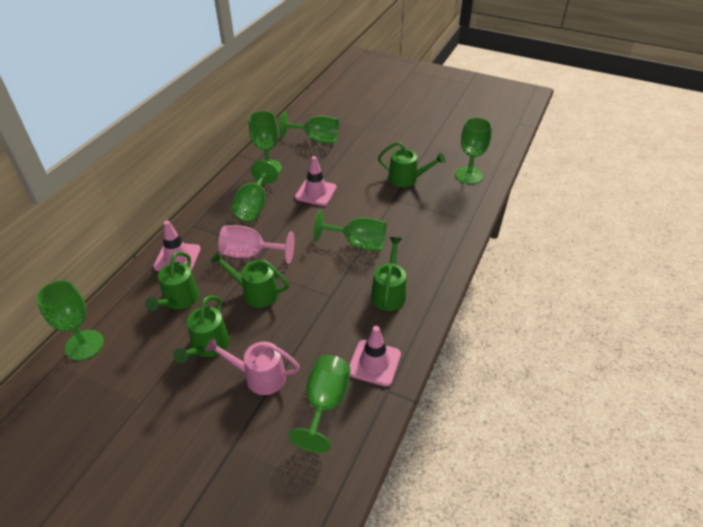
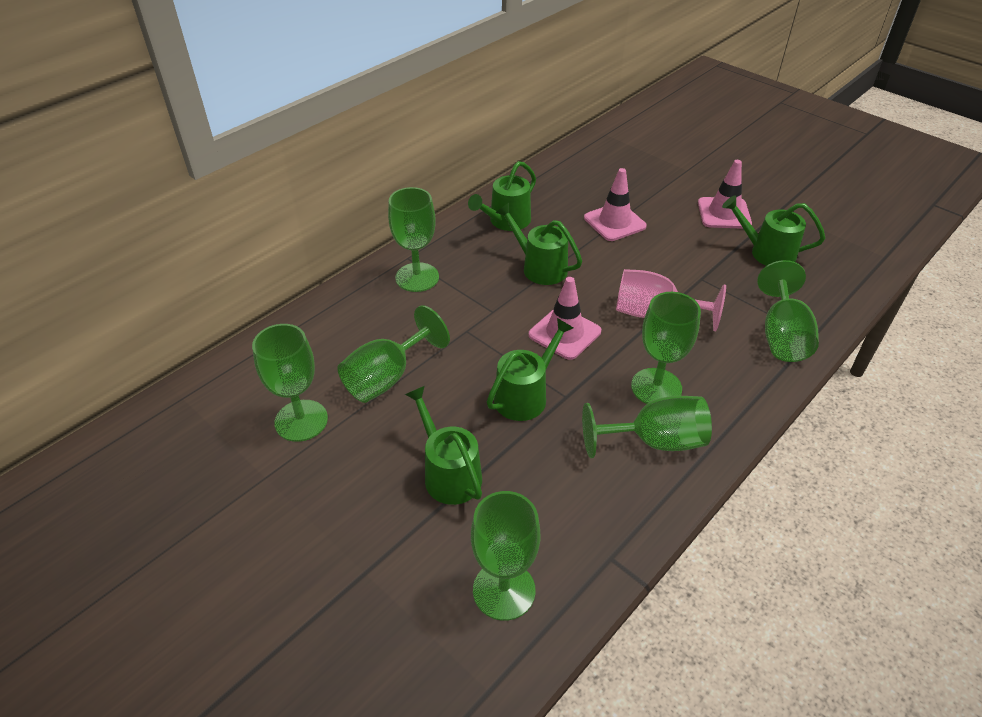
pink watering can: 1 -> 0

